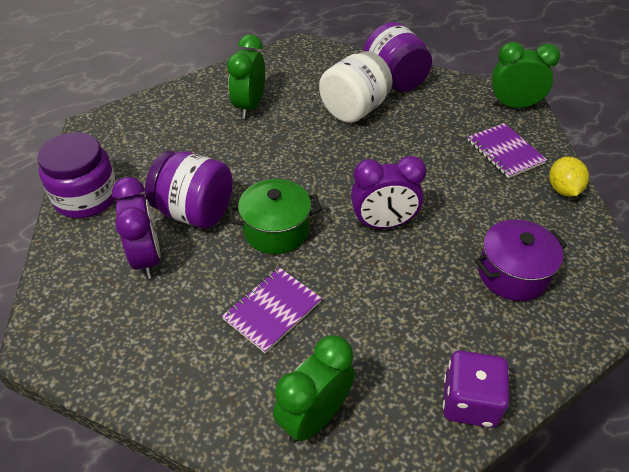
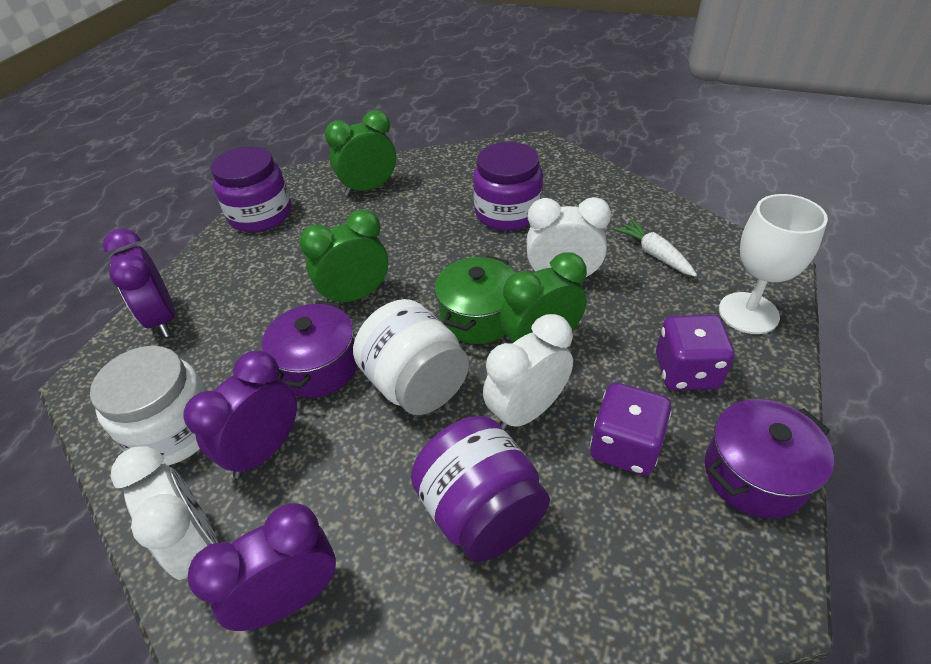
purple clock: 2 -> 3
purple dice: 1 -> 2
purple notebook: 2 -> 0
purple pot: 1 -> 2
white carrot: 0 -> 1
white clock: 0 -> 3
white goblet: 0 -> 1
white jar: 1 -> 2
yellow lemon: 1 -> 0

